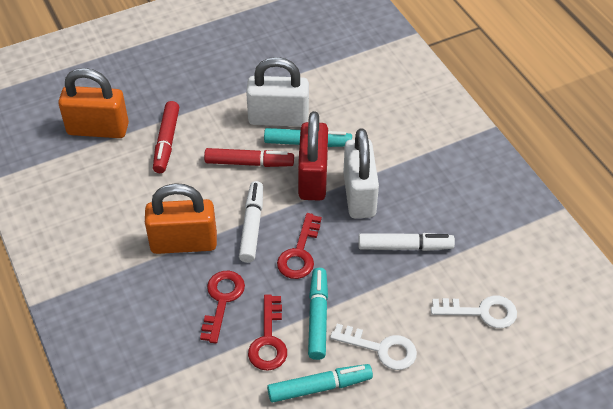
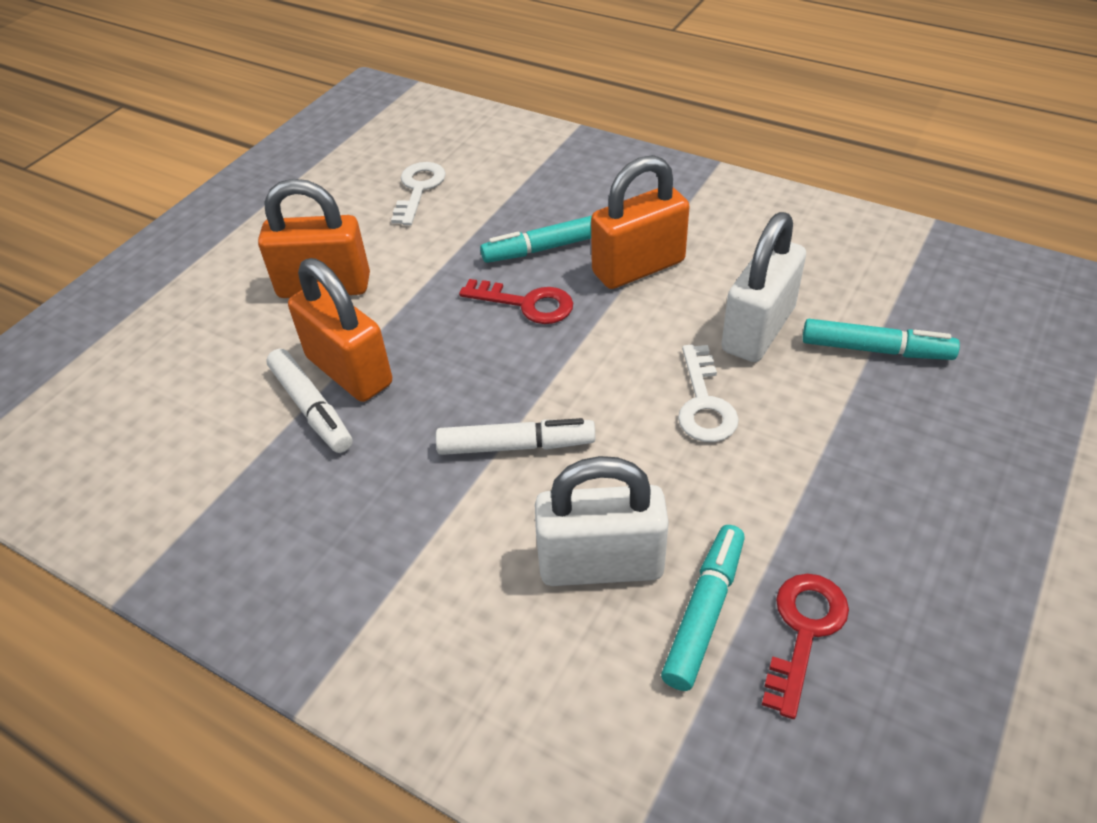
orange padlock: 2 -> 3
red key: 3 -> 2
red marker: 2 -> 0
red padlock: 1 -> 0

